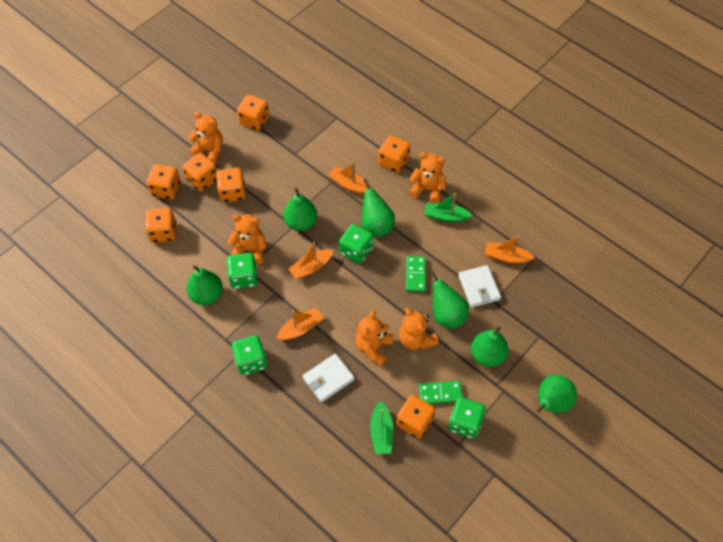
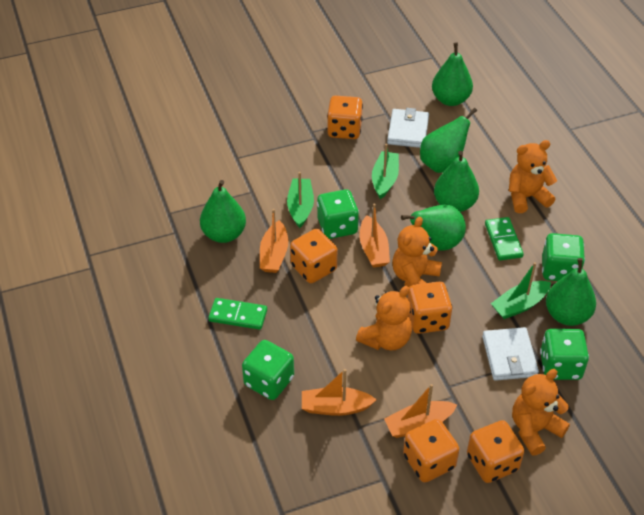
green boat: 2 -> 3
orange dice: 7 -> 5
orange teddy bear: 5 -> 4

